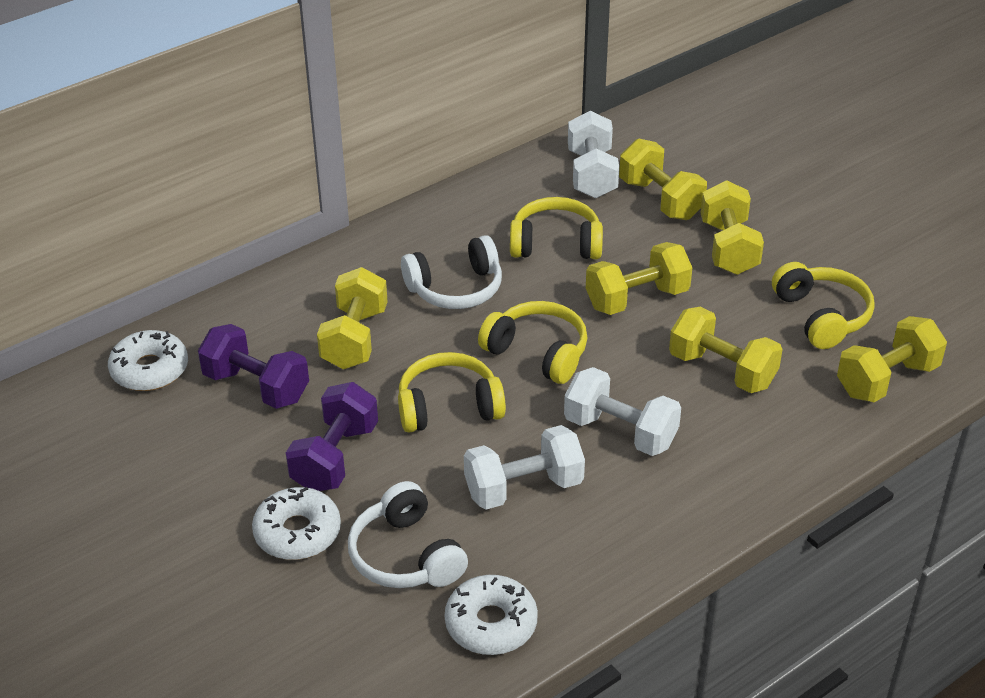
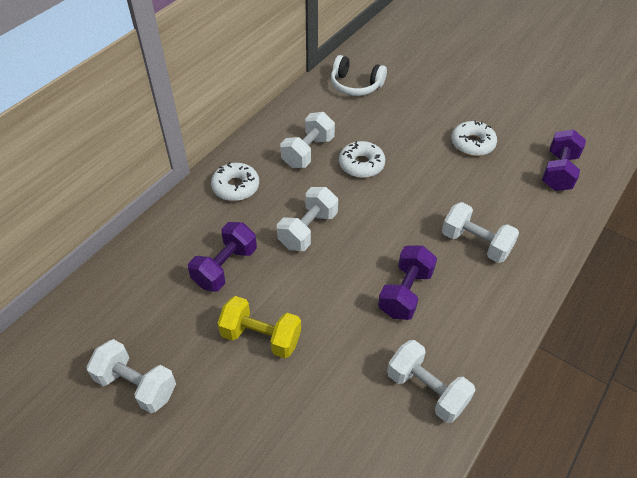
purple dumbbell: 2 -> 3
white dumbbell: 3 -> 5
white headphones: 2 -> 1
yellow dumbbell: 6 -> 1
yellow headphones: 4 -> 0

